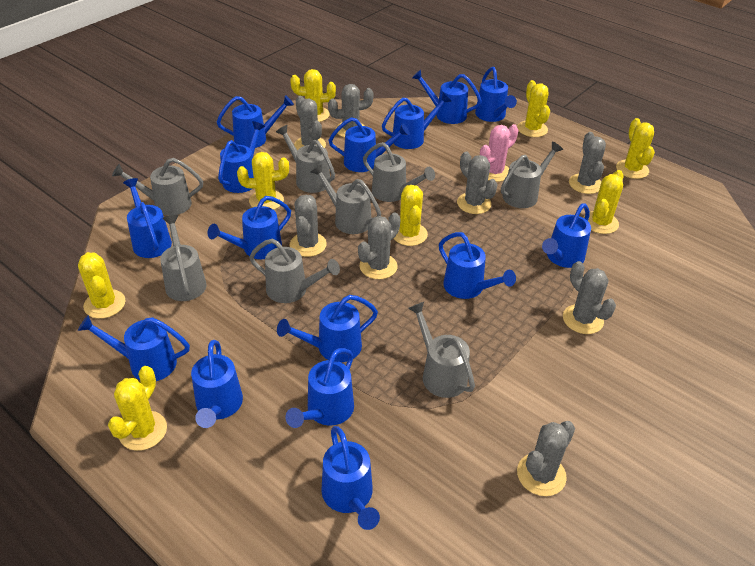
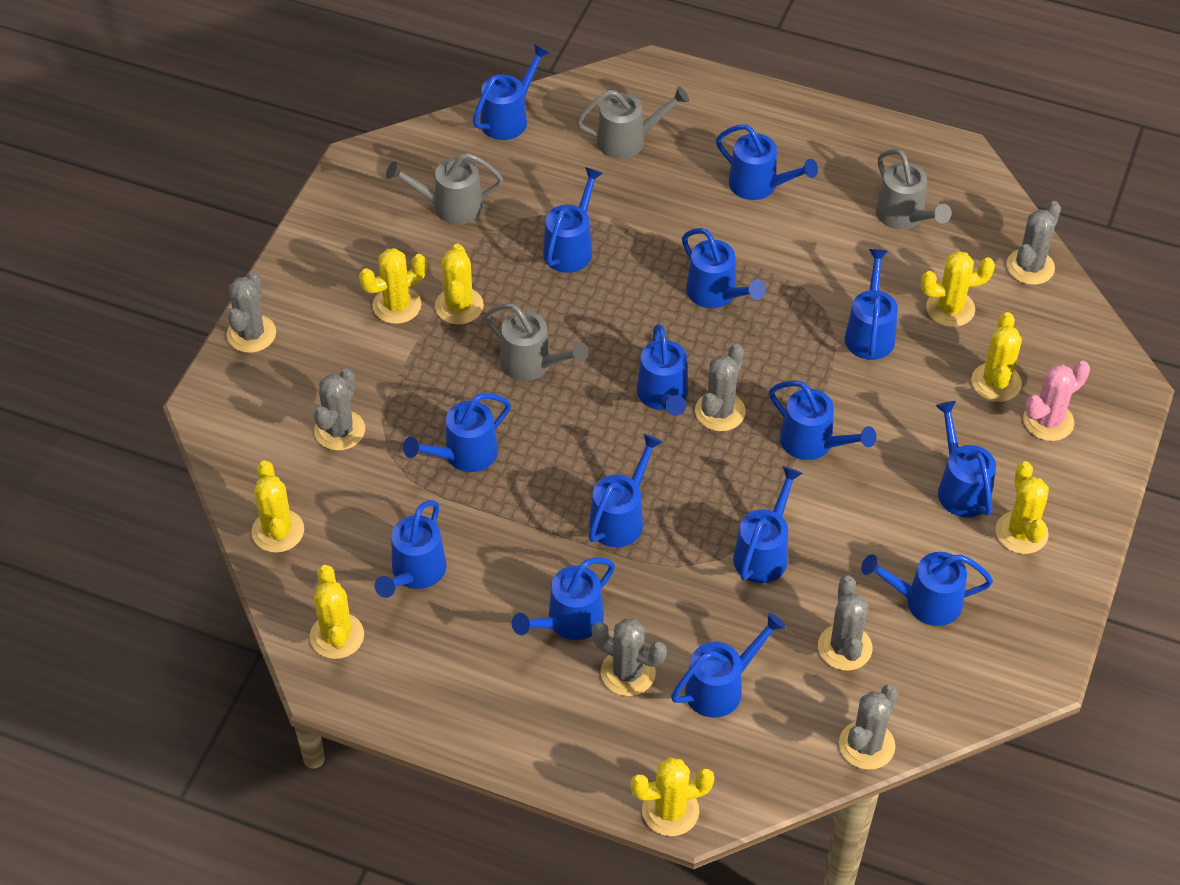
grey cactus: 8 -> 7
grey watering can: 8 -> 4

